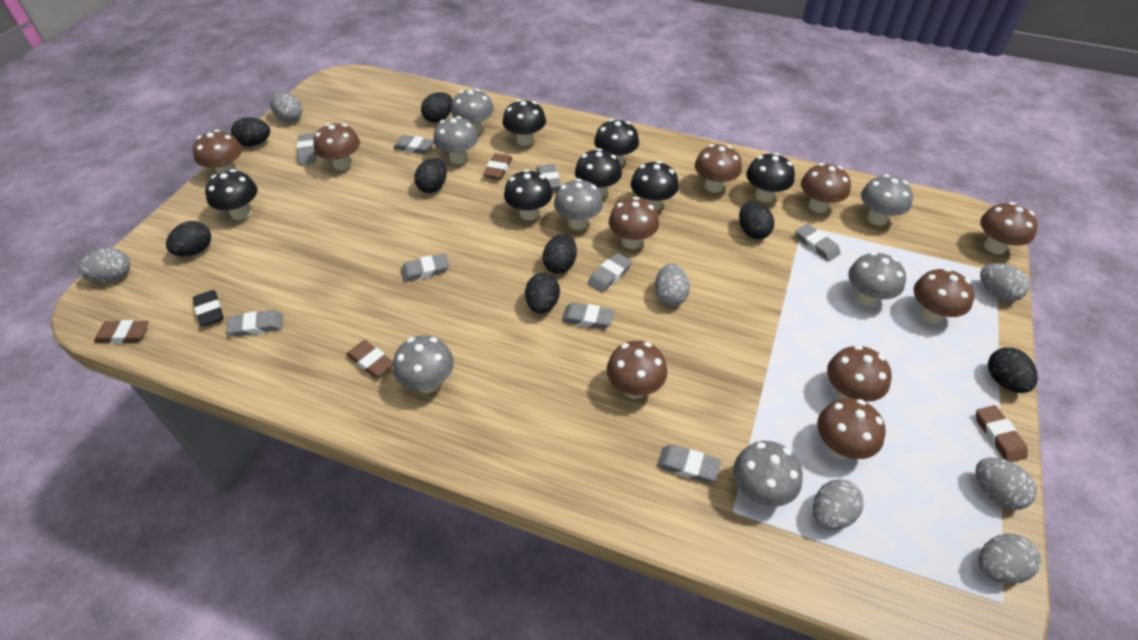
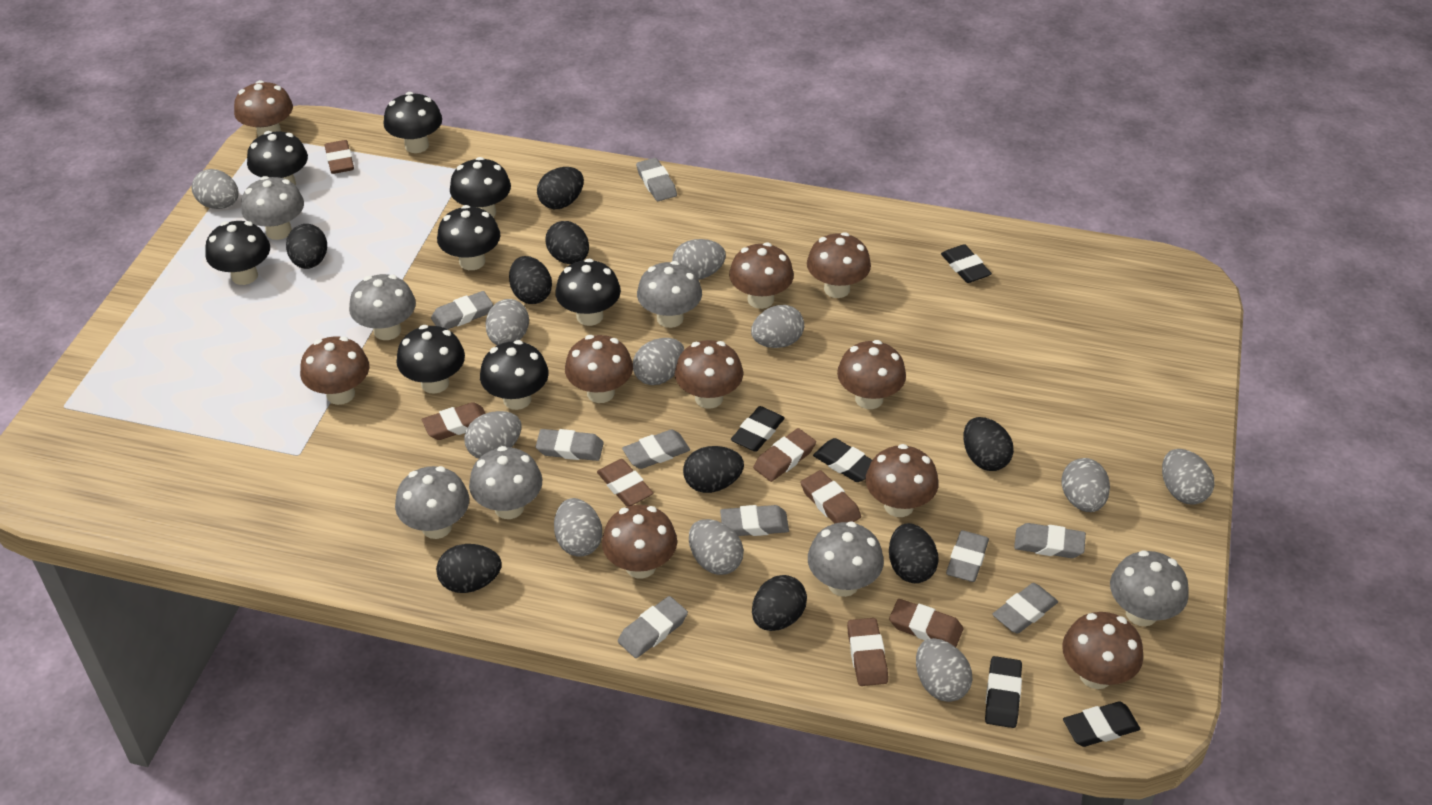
black egg: 8 -> 9
black eraser: 1 -> 5
black mushroom: 7 -> 8
brown eraser: 4 -> 7
grey egg: 7 -> 11

